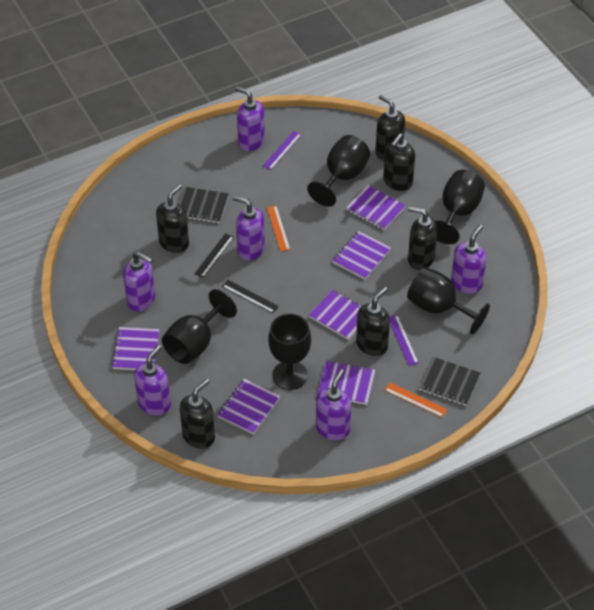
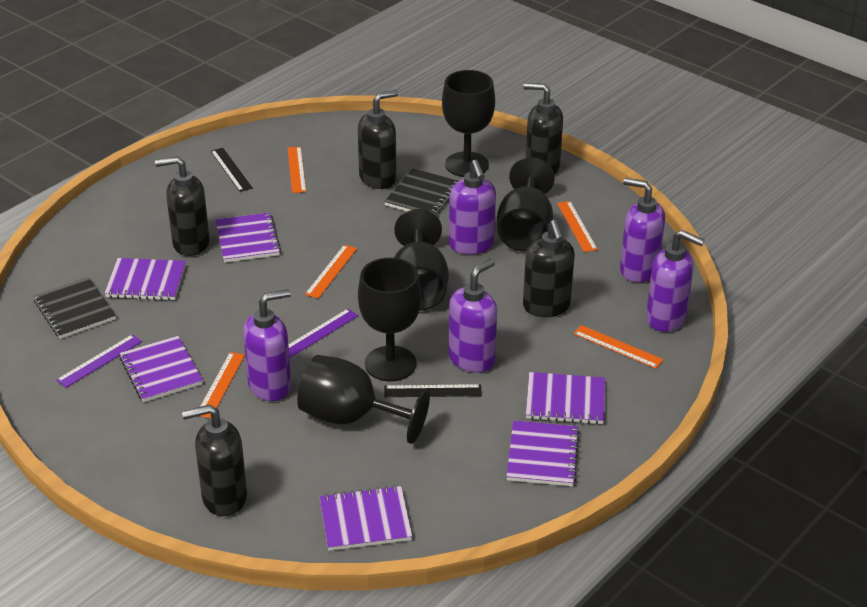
black soap dispenser: 6 -> 5
orange ruler: 2 -> 5
purple soap dispenser: 6 -> 5

